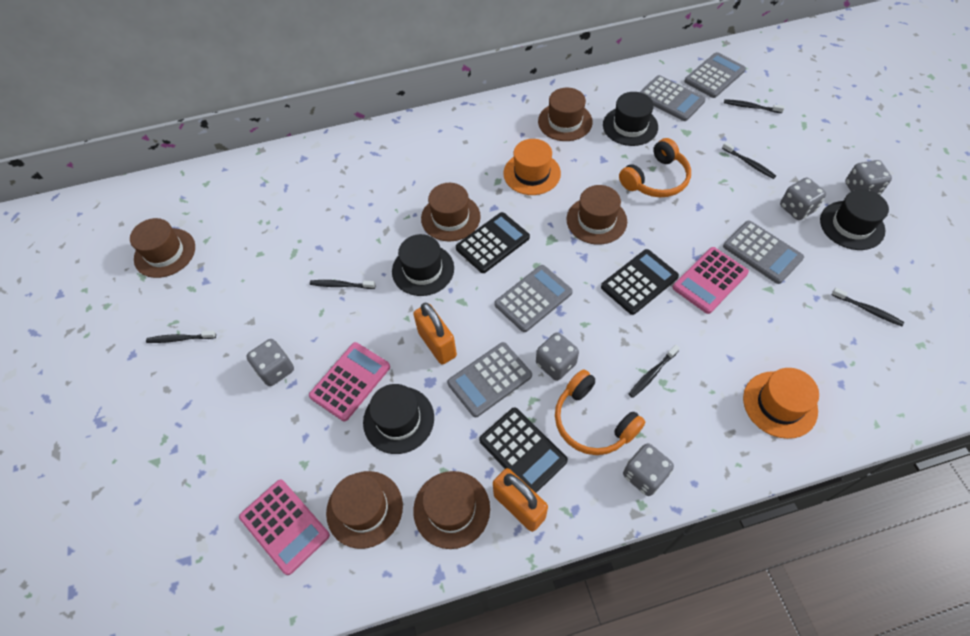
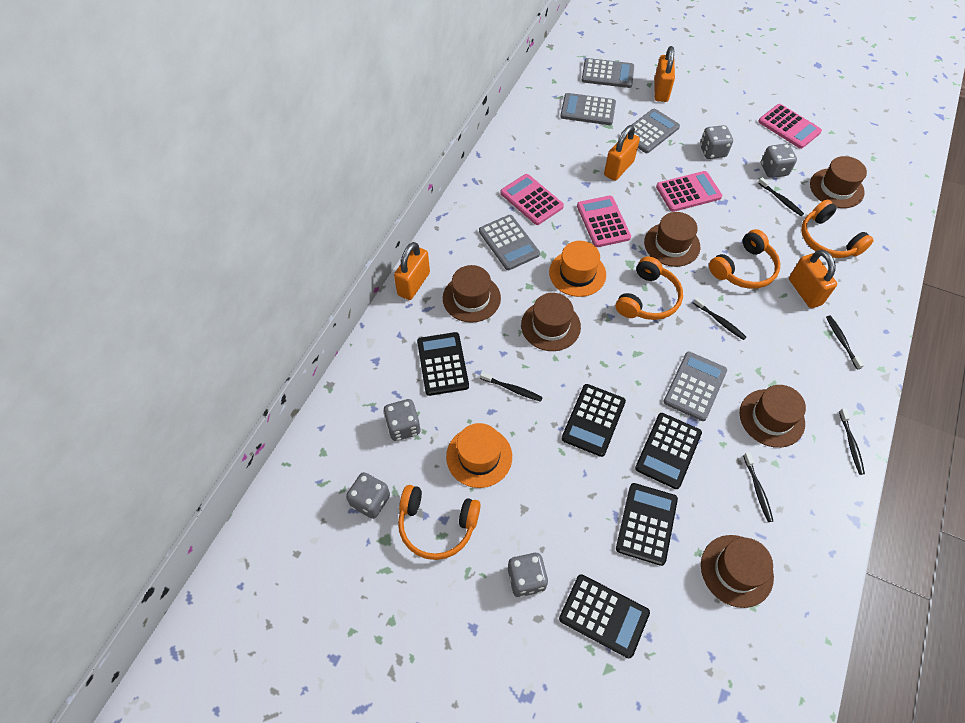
black calculator: 3 -> 5
black hat: 4 -> 0
orange headphones: 2 -> 4
orange padlock: 2 -> 4
pink calculator: 3 -> 4

